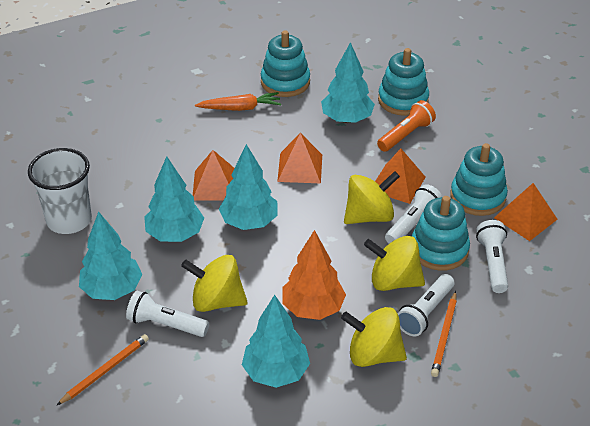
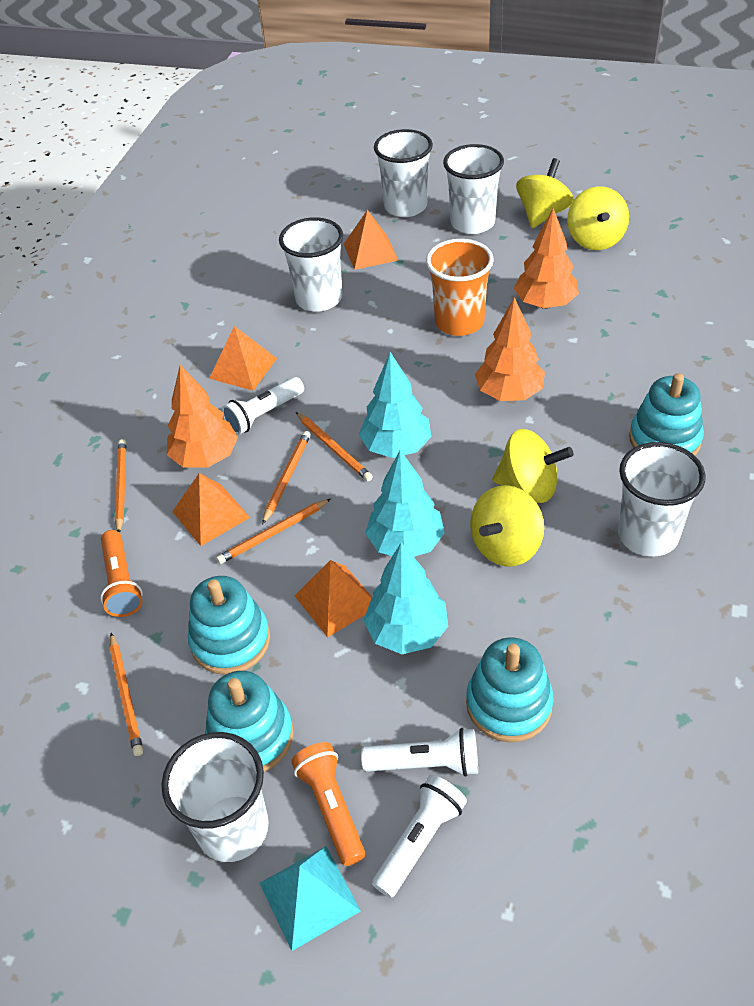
orange carrot: 1 -> 0
orange cup: 0 -> 1
orange flashlight: 1 -> 2
orange pencil: 2 -> 5
orange tree: 1 -> 3
turquoise pyramid: 0 -> 1
turquoise tree: 5 -> 3
white cup: 1 -> 5
white flashlight: 4 -> 3

